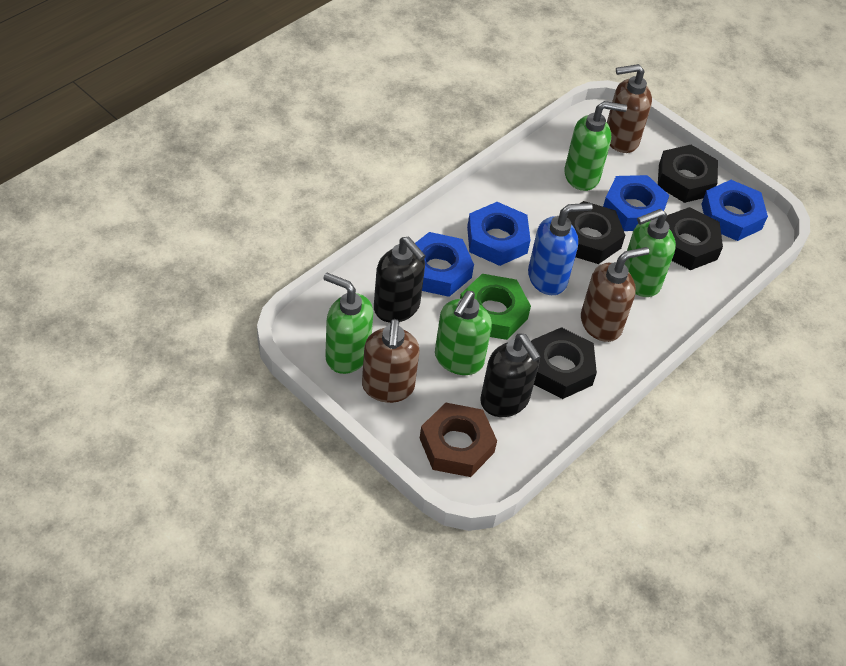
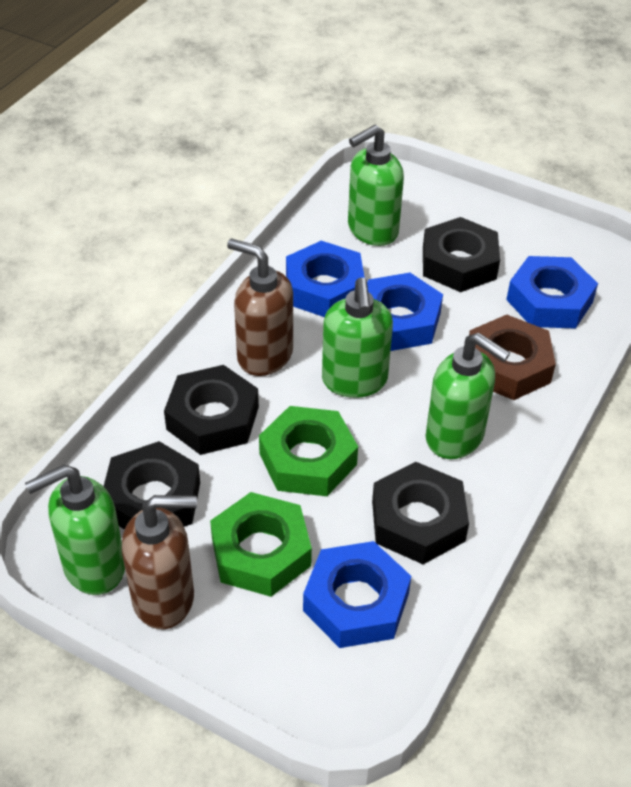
black soap dispenser: 2 -> 0
blue soap dispenser: 1 -> 0
brown soap dispenser: 3 -> 2
green nut: 1 -> 2

